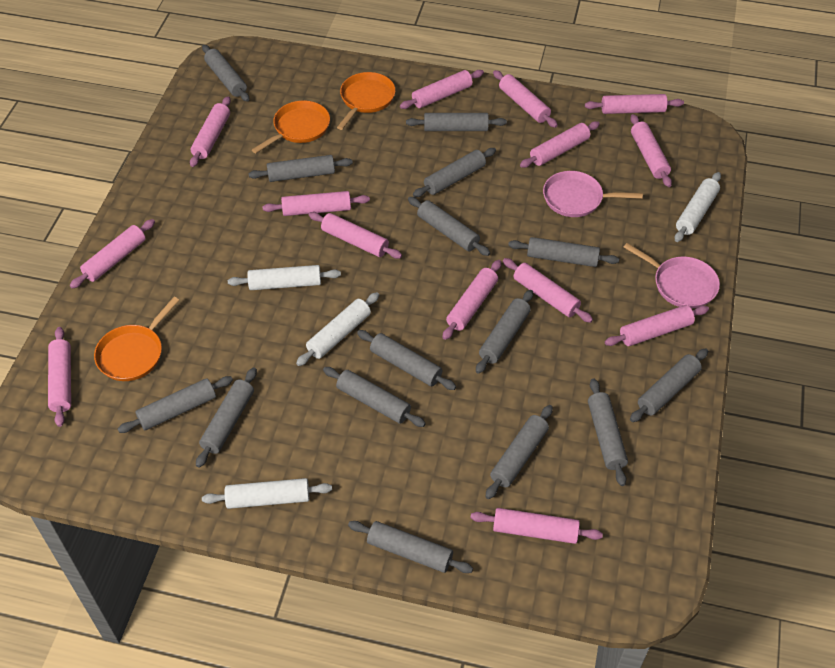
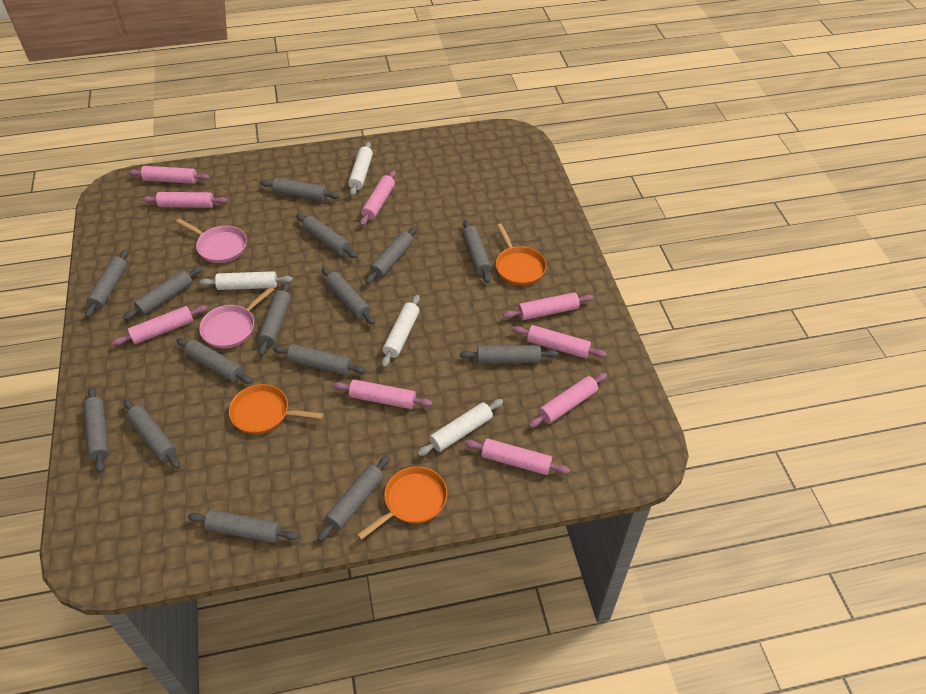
pink rolling pin: 14 -> 9

